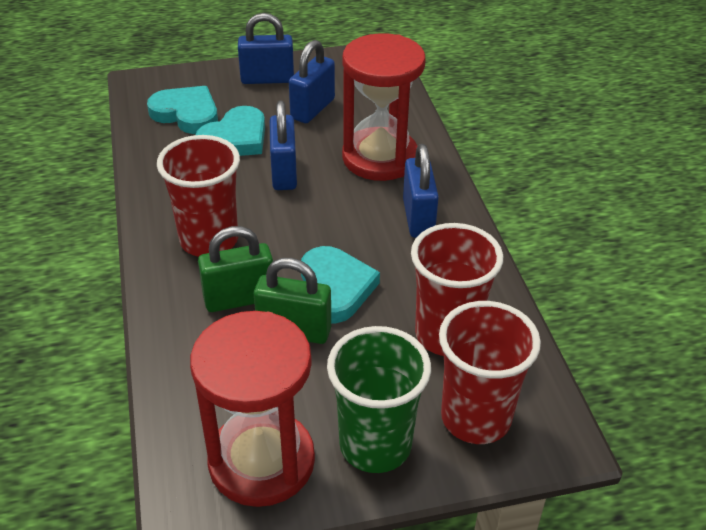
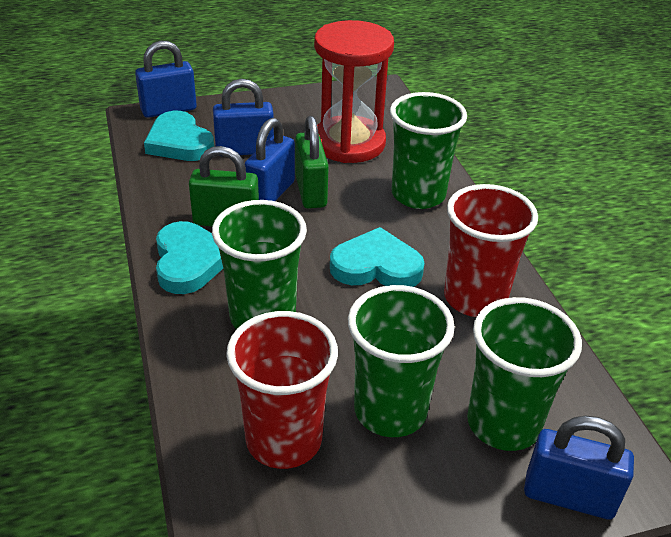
green cup: 1 -> 4
red cup: 3 -> 2
red hourglass: 2 -> 1

